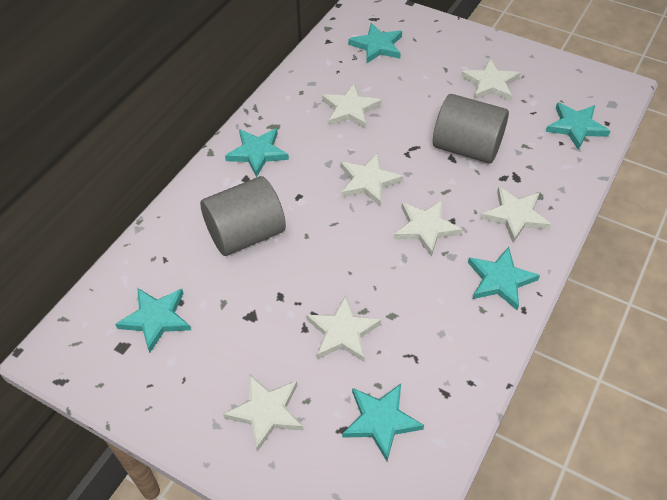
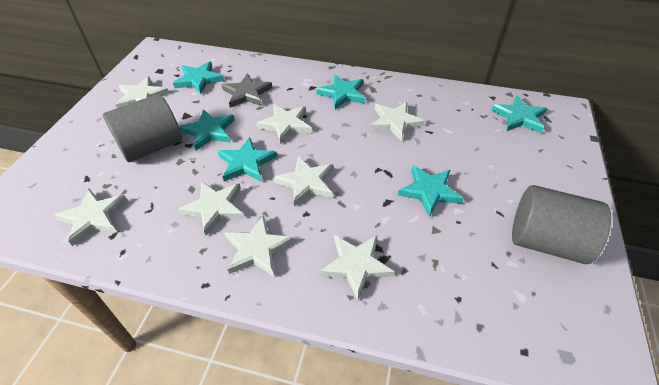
grey star: 0 -> 1
white star: 7 -> 8

